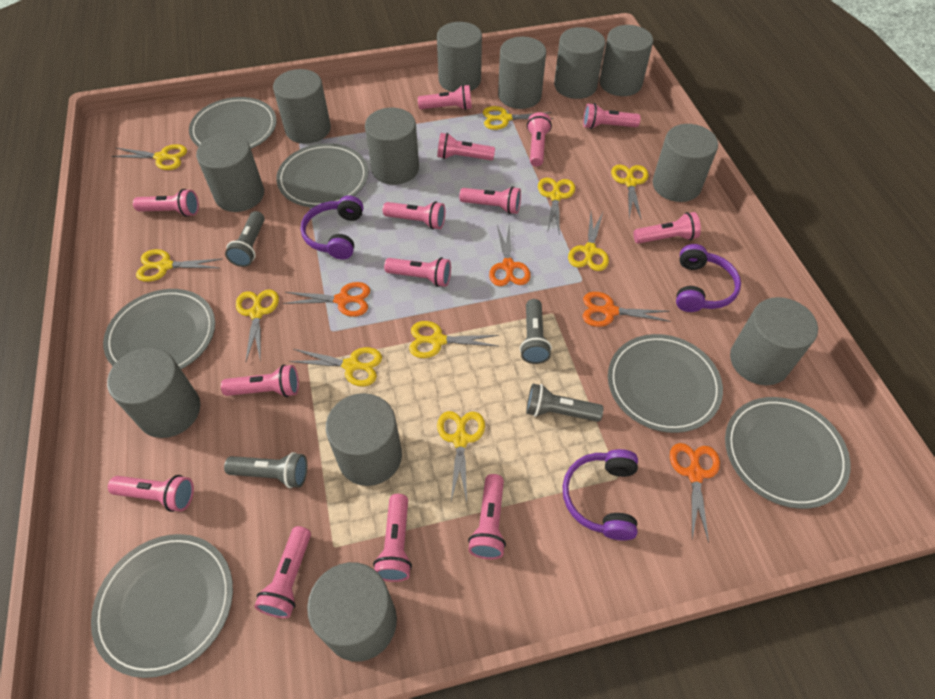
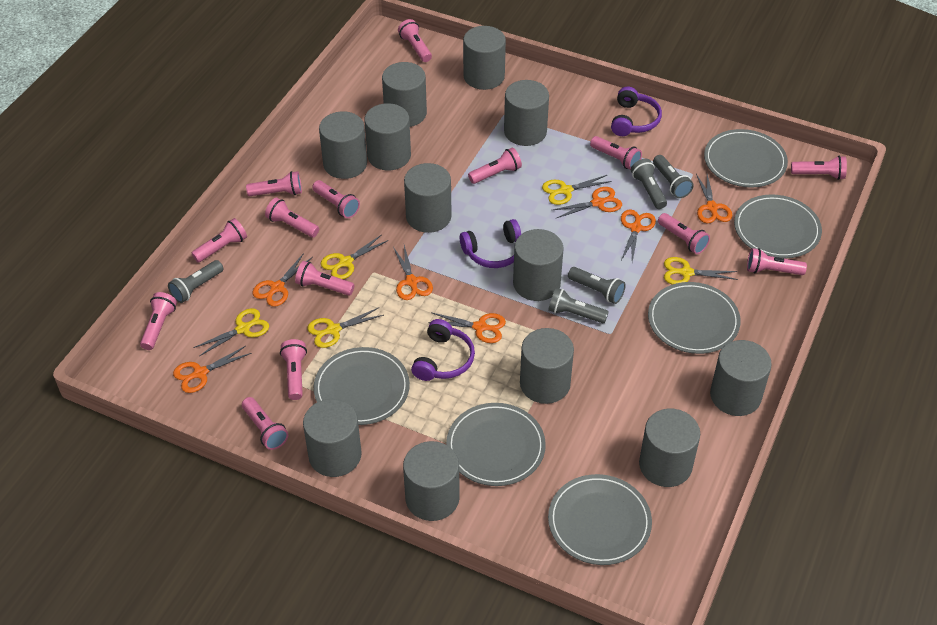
grey flashlight: 4 -> 5
orange scissors: 4 -> 7
yellow scissors: 10 -> 5

